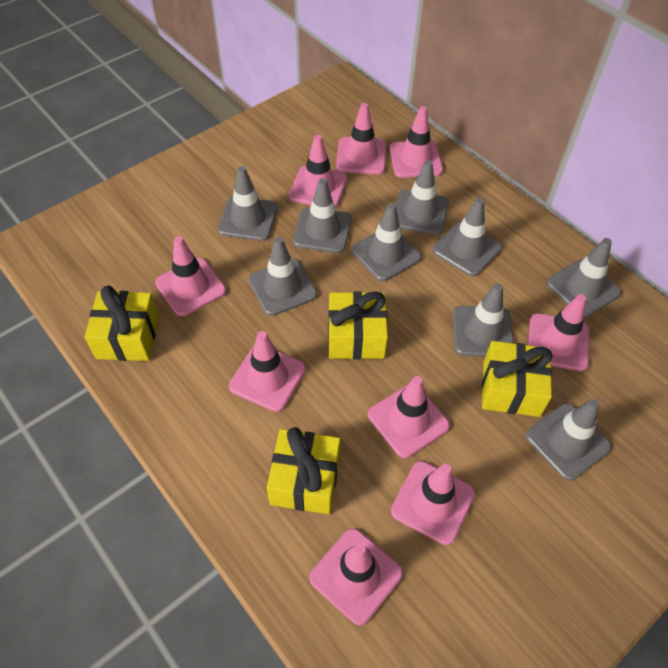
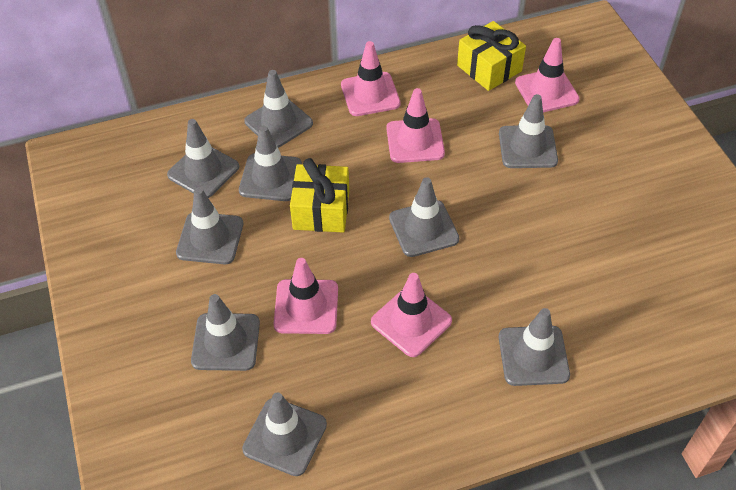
pink traffic cone: 9 -> 5
yellow gift: 4 -> 2

